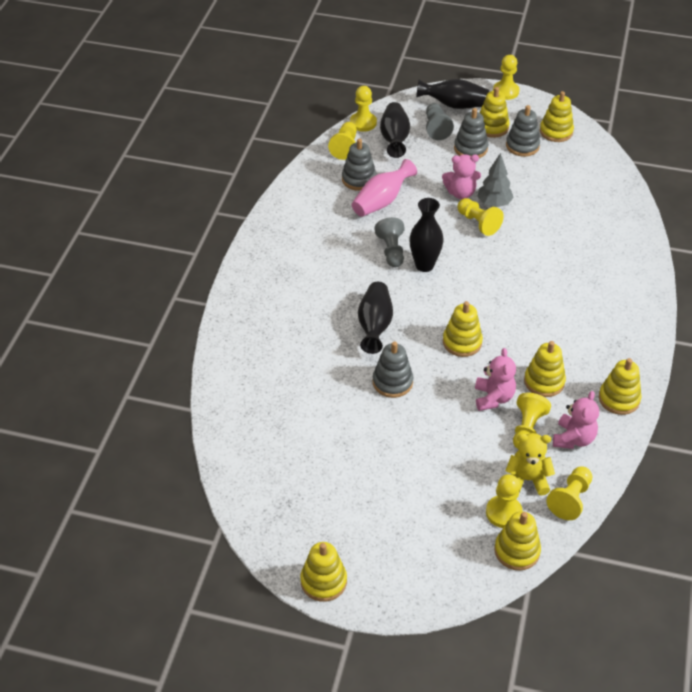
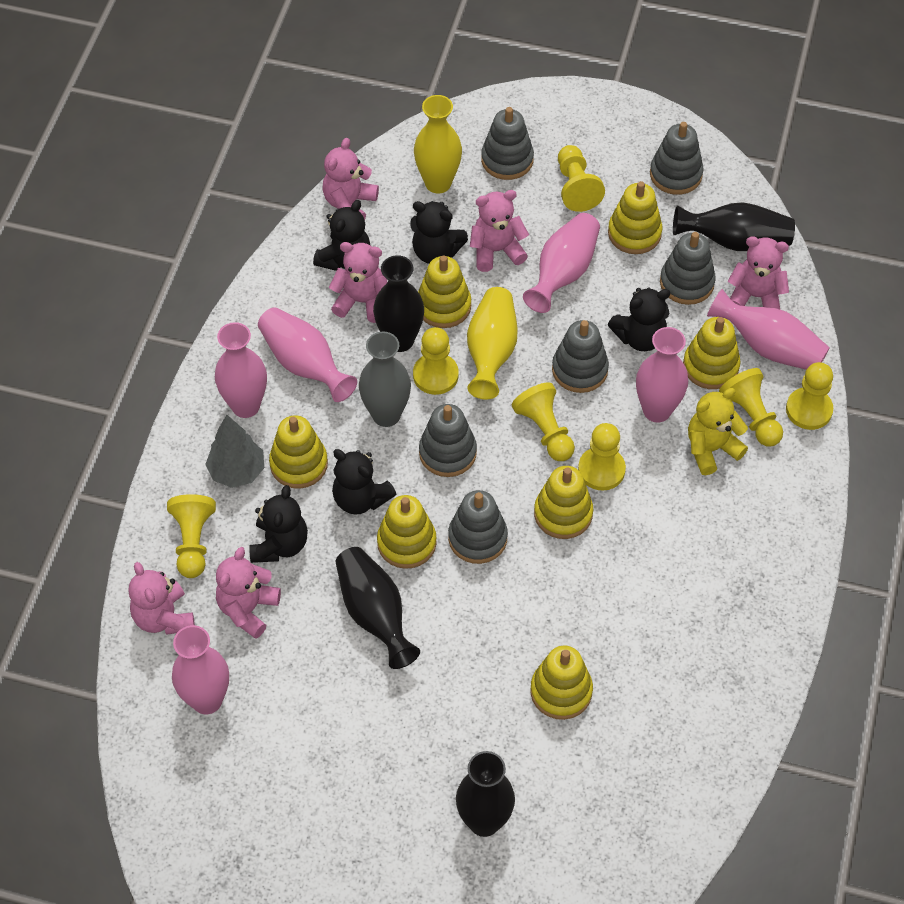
black teddy bear: 0 -> 5
grey pawn: 2 -> 0
grey stacking toy: 4 -> 6
grey vase: 0 -> 1
pink teddy bear: 3 -> 6
pink vase: 1 -> 6
yellow vase: 0 -> 2

